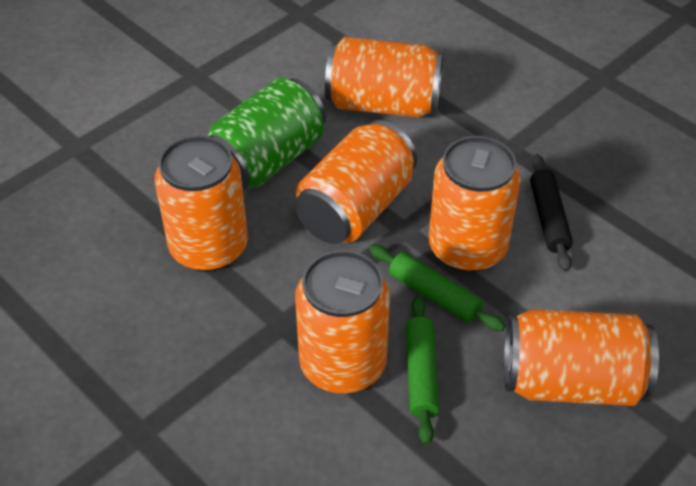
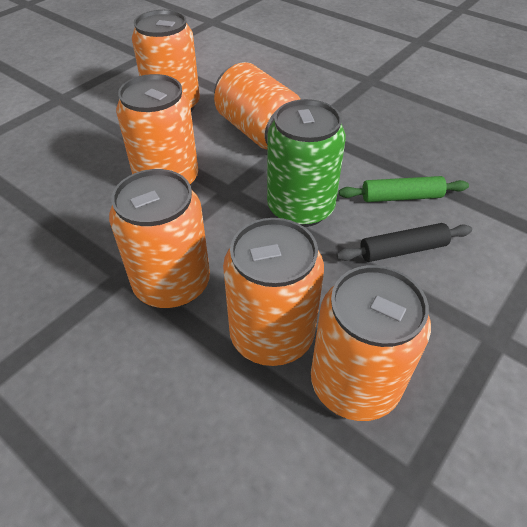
green rolling pin: 2 -> 1

